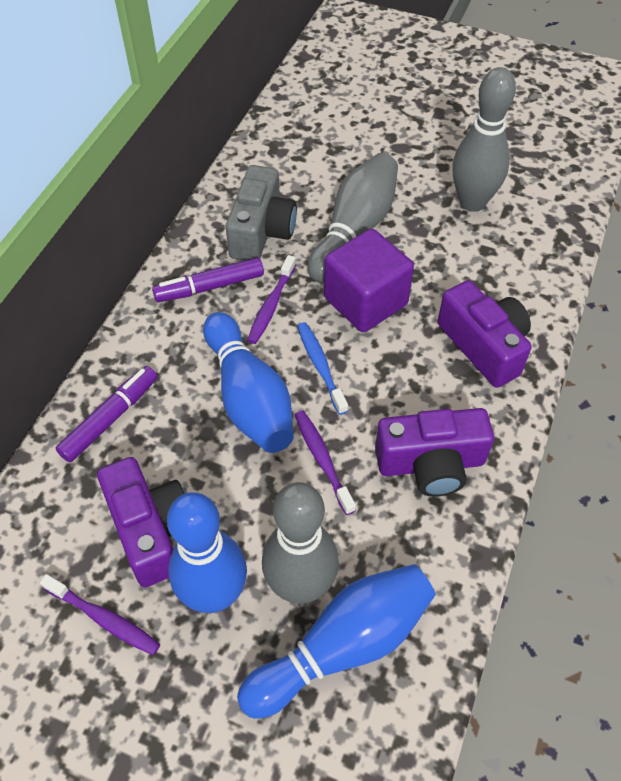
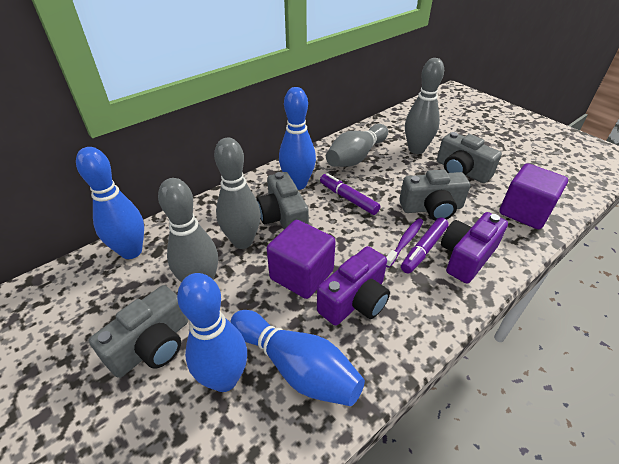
blue bowling pin: 3 -> 4
blue toothbrush: 1 -> 0
grey bowling pin: 3 -> 4
grey camera: 1 -> 4
purple camera: 3 -> 2
purple cube: 1 -> 2
purple toothbrush: 3 -> 1

